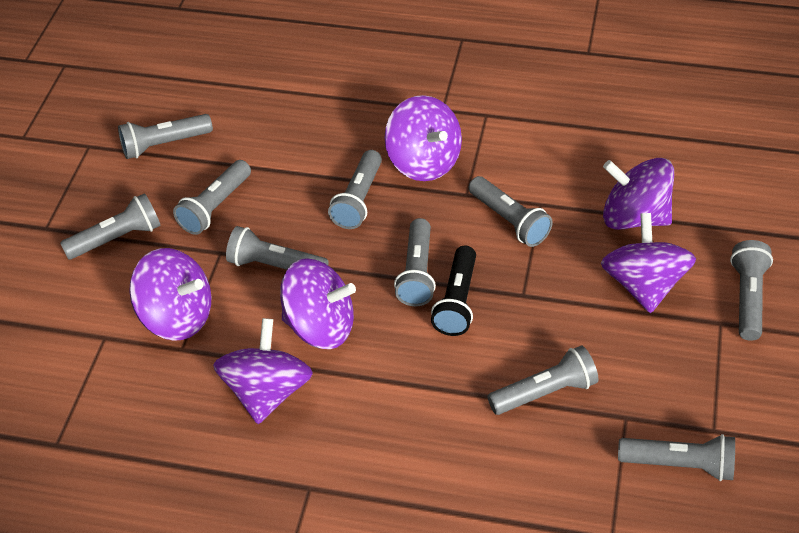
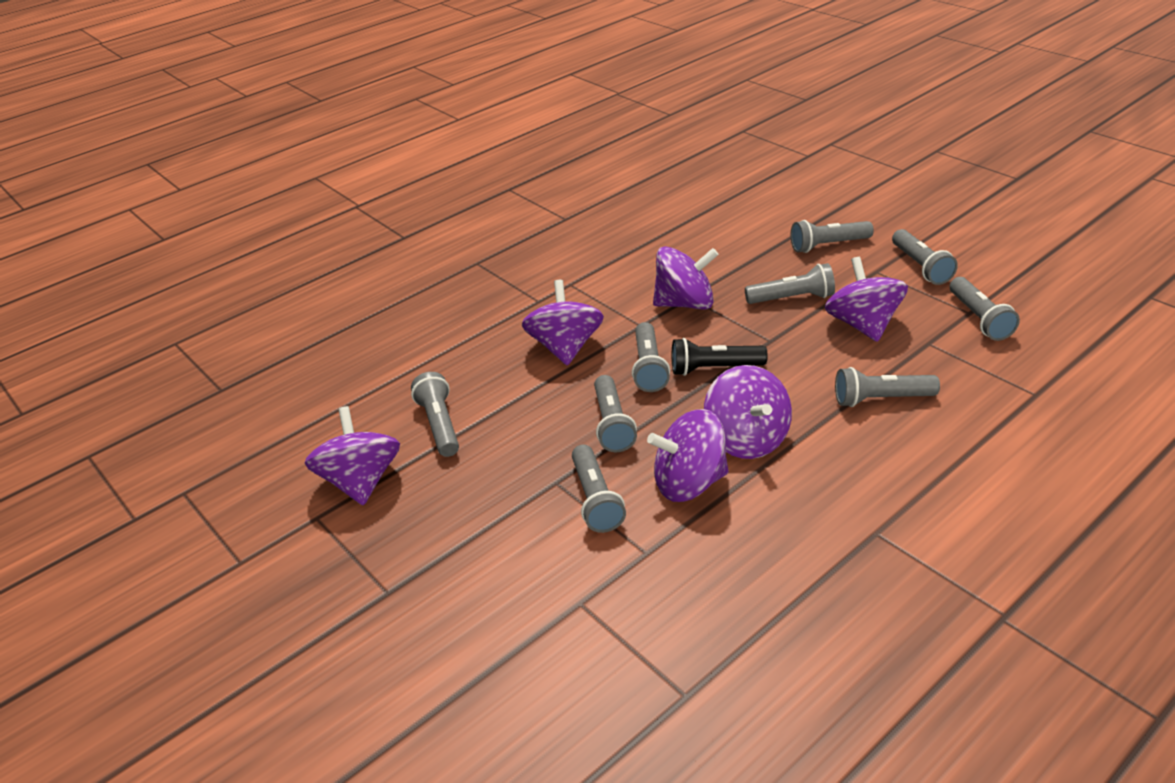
grey flashlight: 10 -> 9

